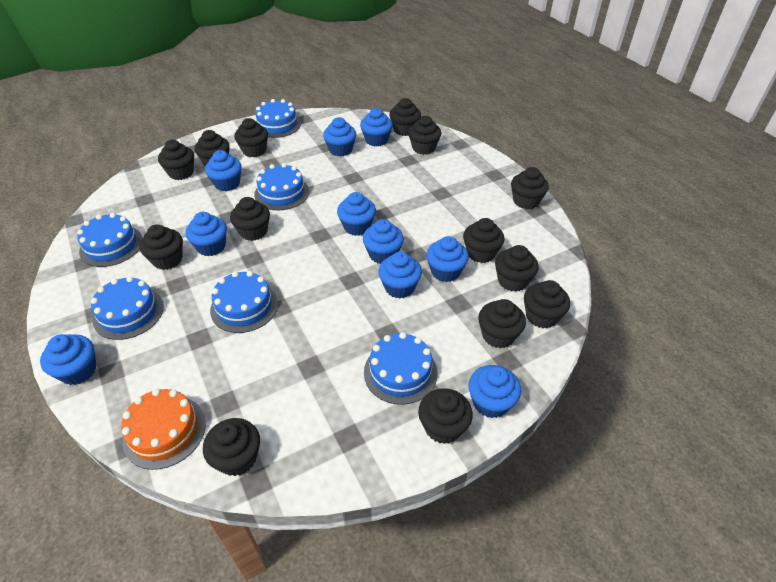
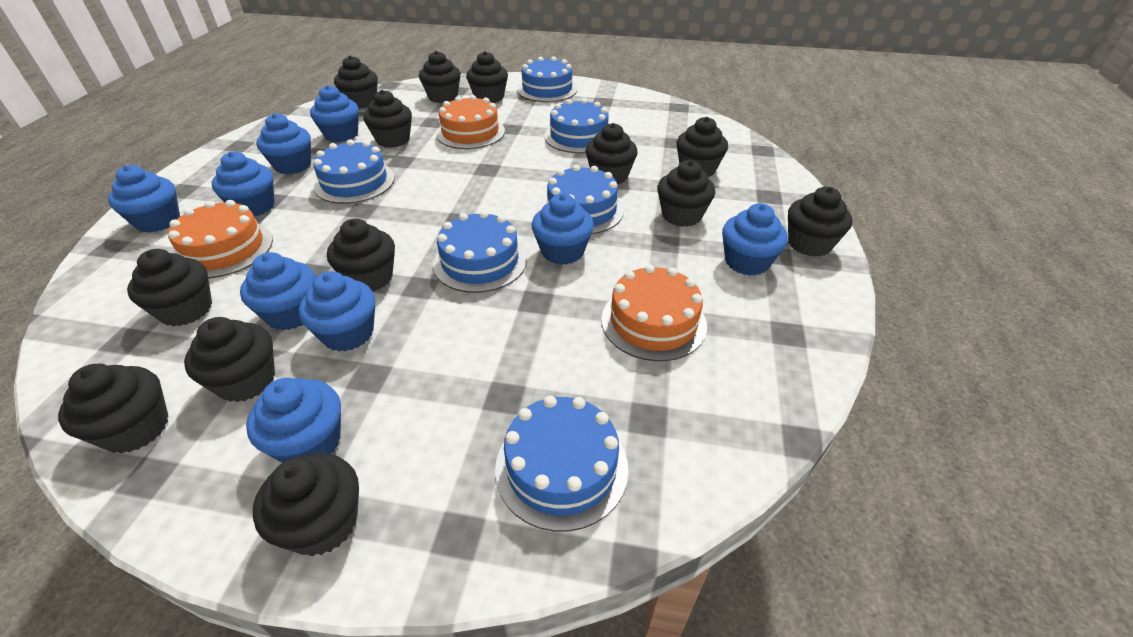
black cupcake: 14 -> 13
blue cupcake: 10 -> 9
orange cake: 1 -> 3

